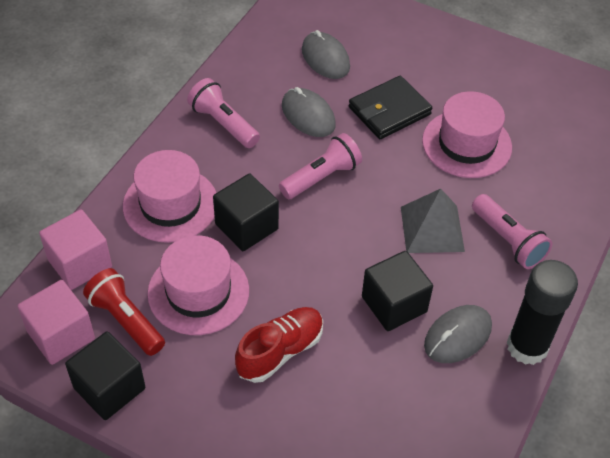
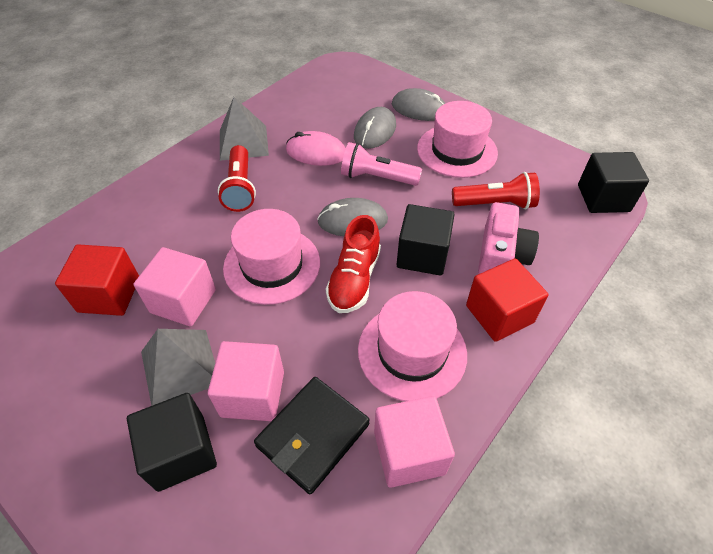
black glue stick: 1 -> 0
grey pyramid: 1 -> 2
pink camera: 0 -> 1
pink cube: 2 -> 3
pink flashlight: 3 -> 1
pink mouse: 0 -> 1
red cube: 0 -> 2
red flashlight: 1 -> 2

